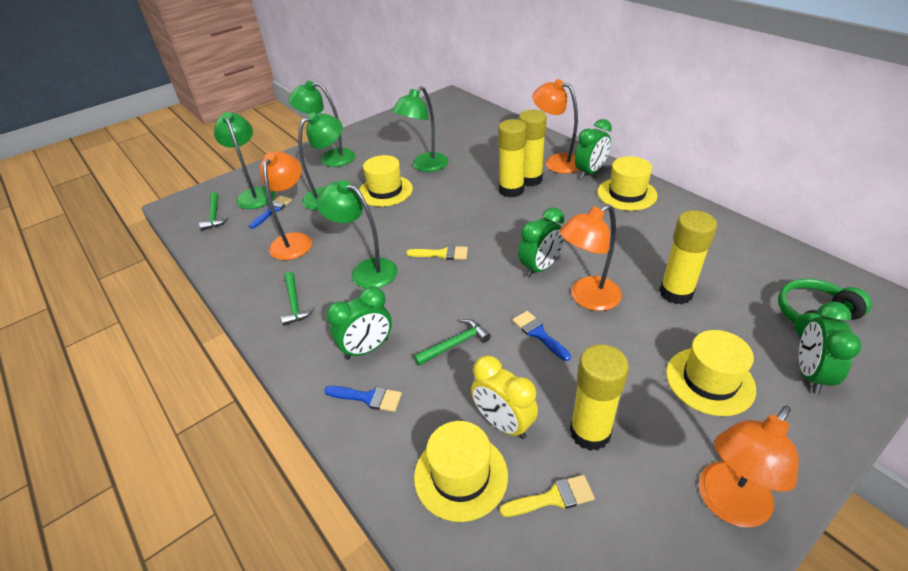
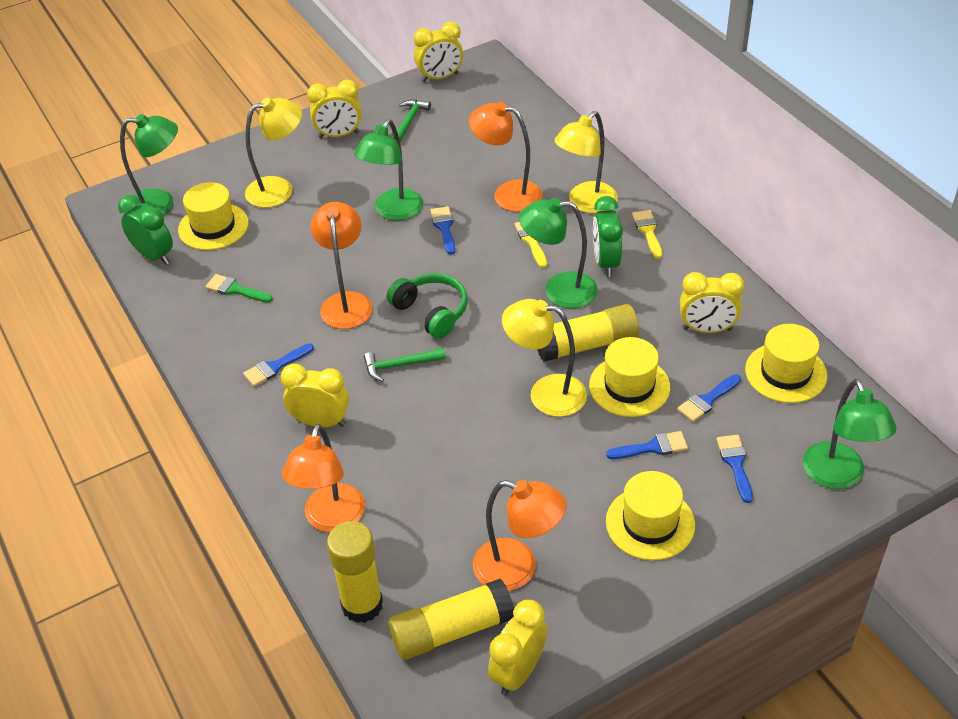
blue brush: 3 -> 5
green brush: 0 -> 1
green clock: 4 -> 2
green hammer: 3 -> 2
green lamp: 5 -> 4
yellow clock: 1 -> 5
yellow glue stick: 4 -> 3
yellow lamp: 0 -> 3

